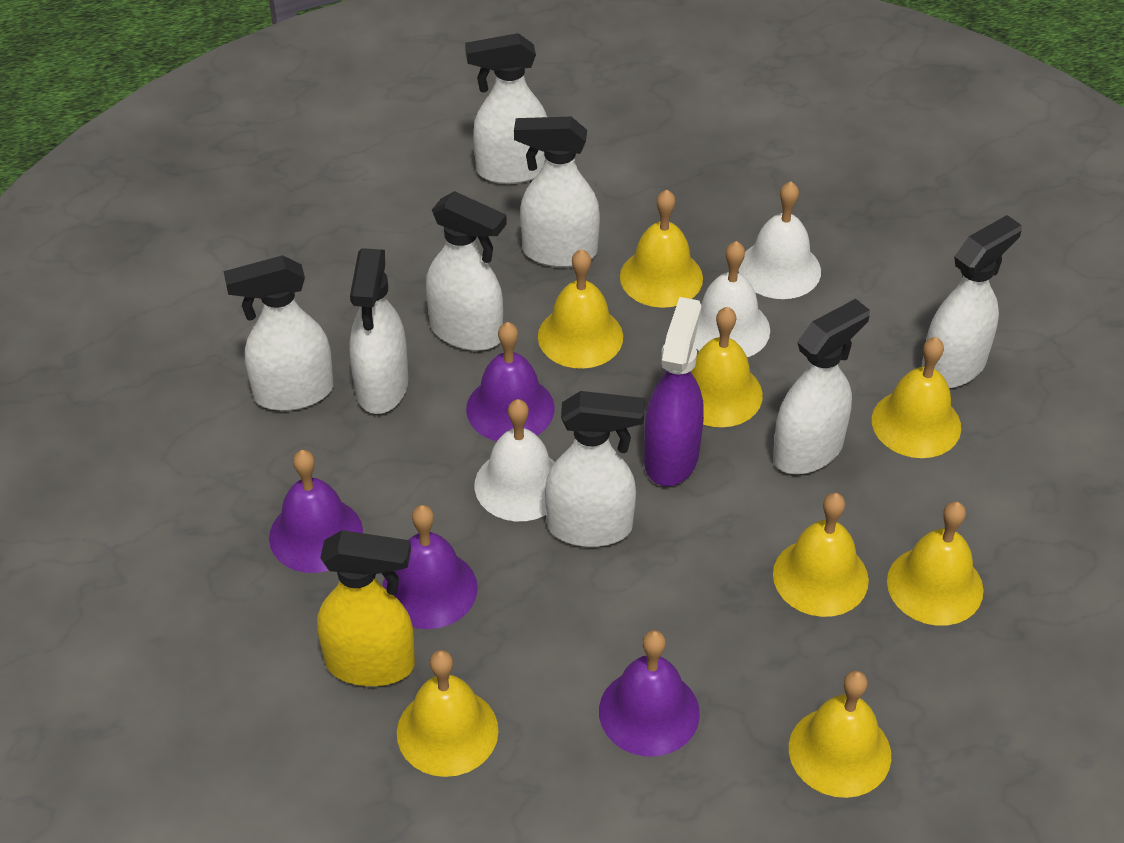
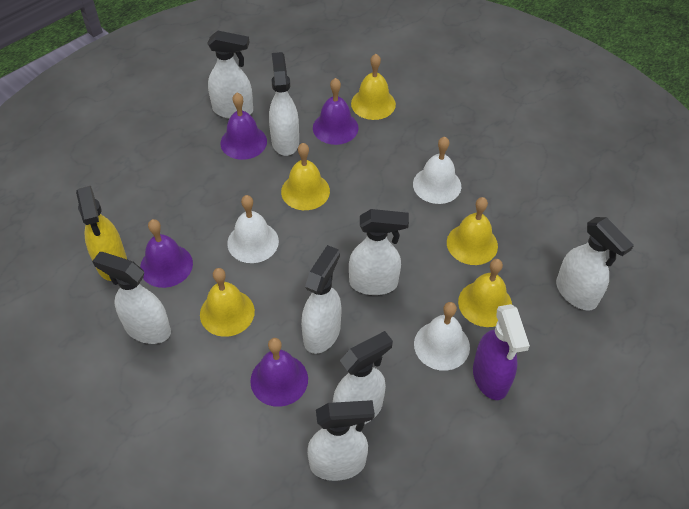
yellow bell: 8 -> 5

